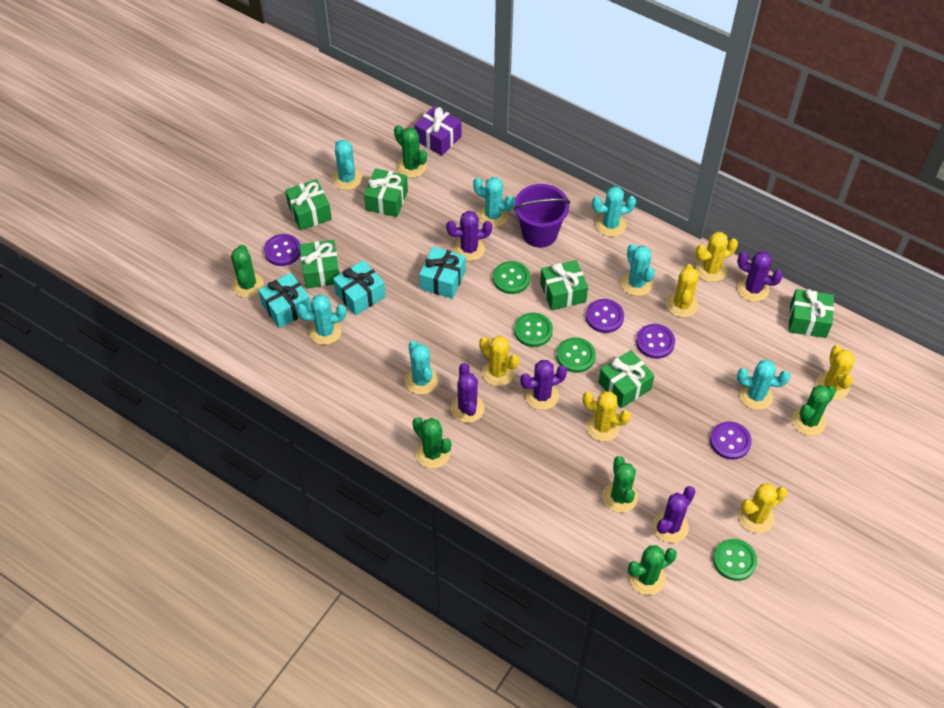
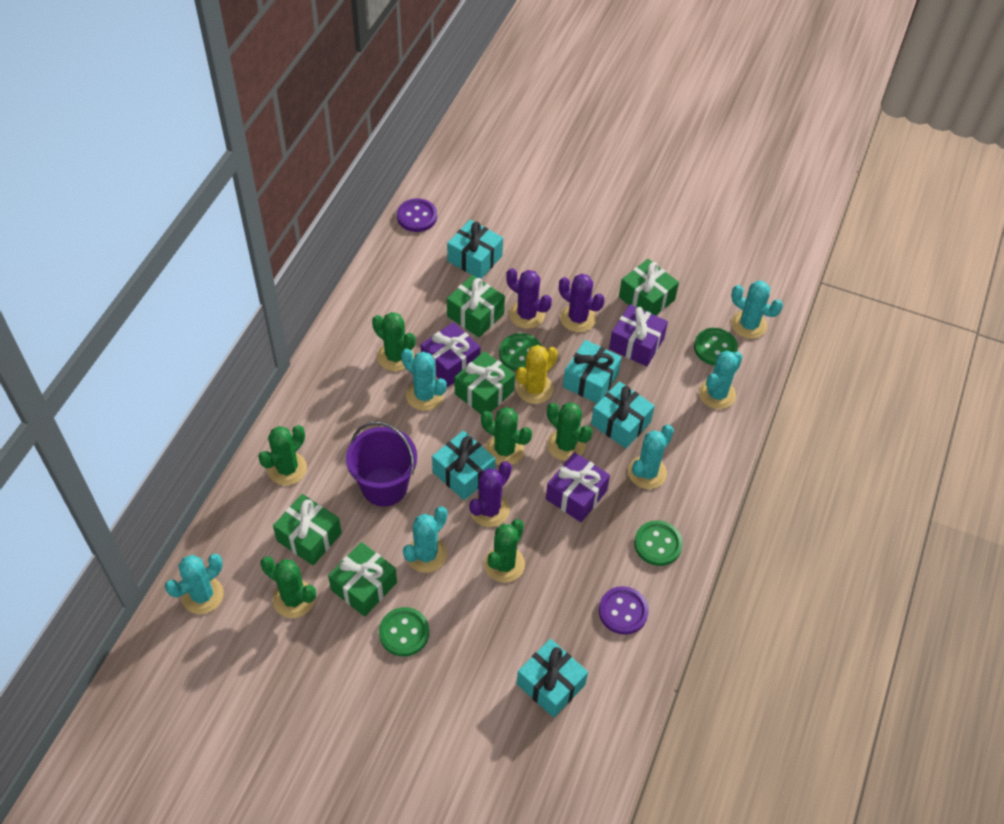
green gift: 6 -> 5
purple button: 4 -> 2
purple cactus: 5 -> 3
purple gift: 1 -> 3
turquoise cactus: 7 -> 6
turquoise gift: 3 -> 5
yellow cactus: 6 -> 1

